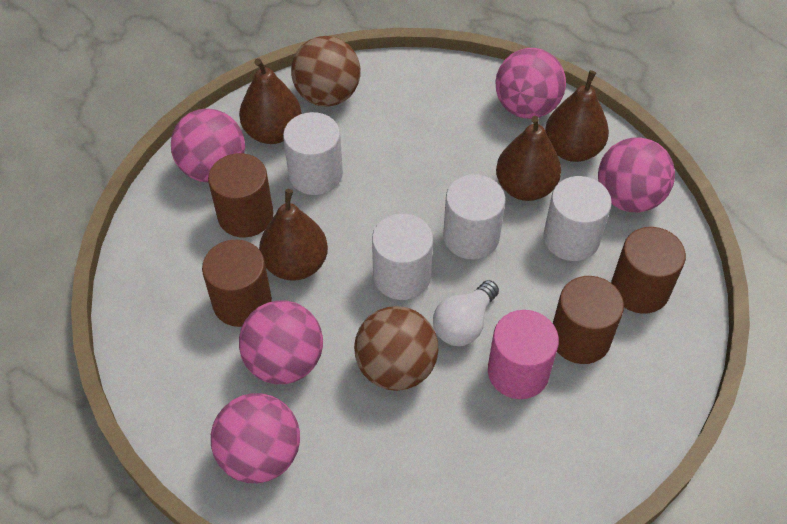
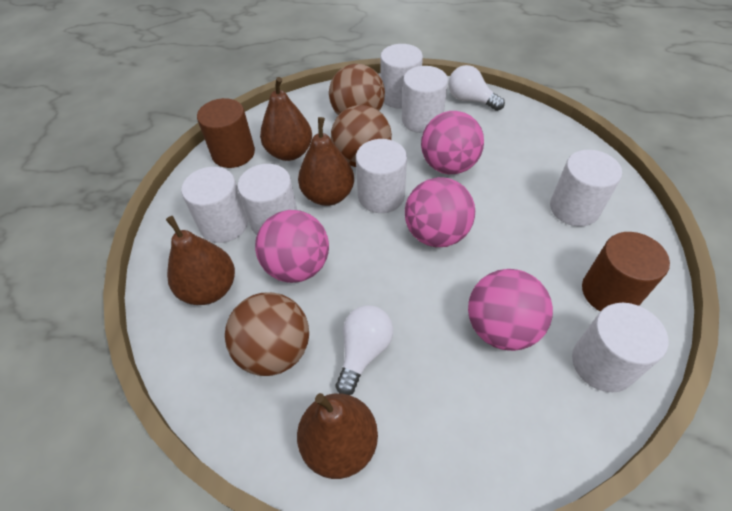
brown ball: 2 -> 3
brown cylinder: 4 -> 2
pink ball: 5 -> 4
pink cylinder: 1 -> 0
white cylinder: 4 -> 7
white light bulb: 1 -> 2

